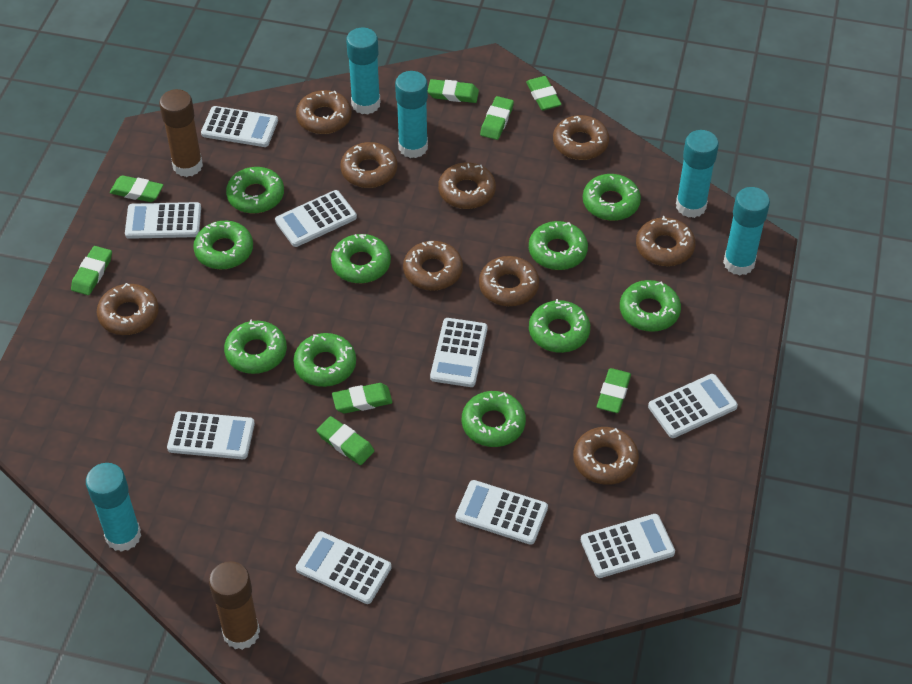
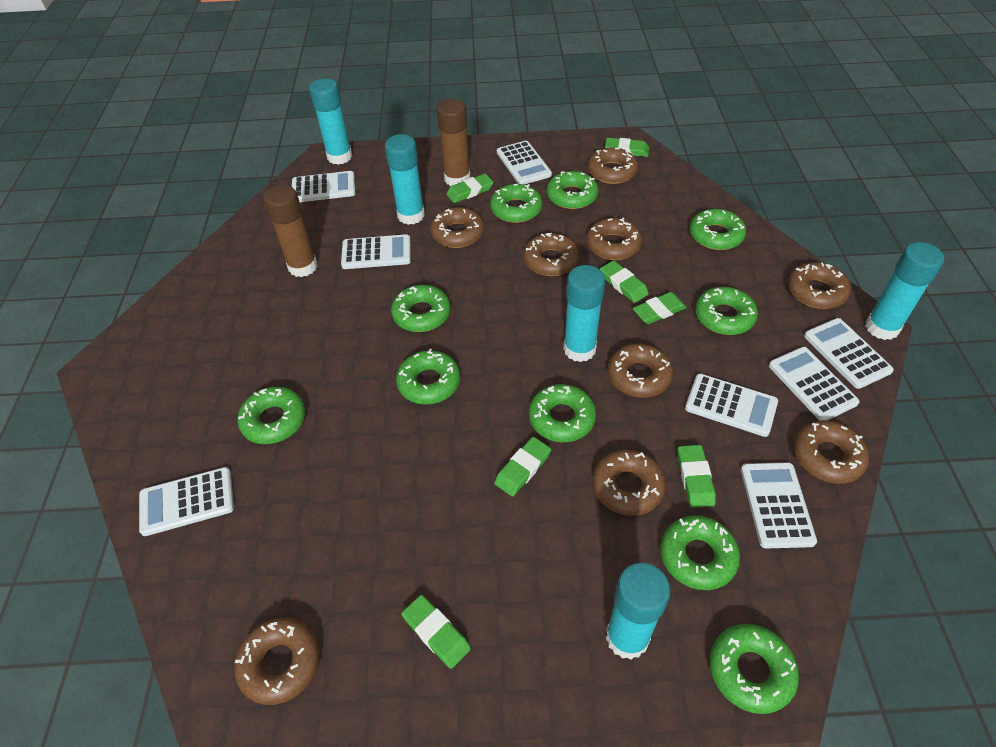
green eraser: 8 -> 7
white calculator: 9 -> 8

